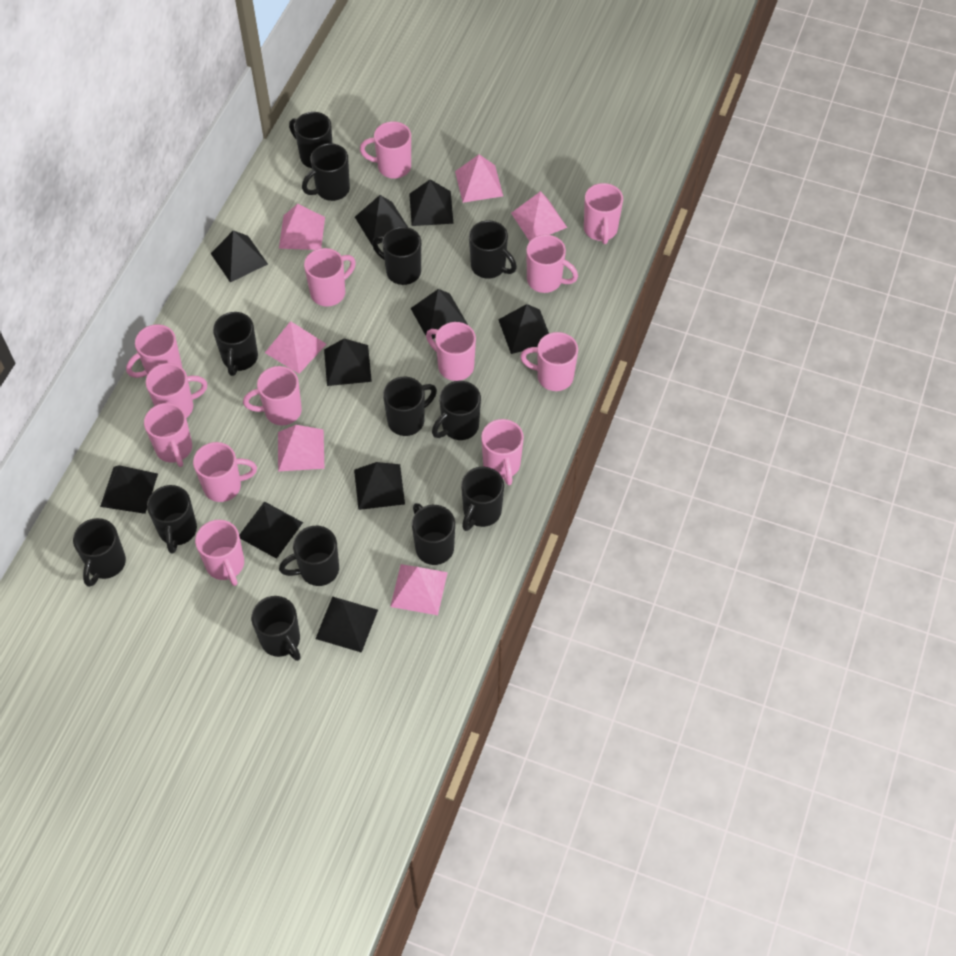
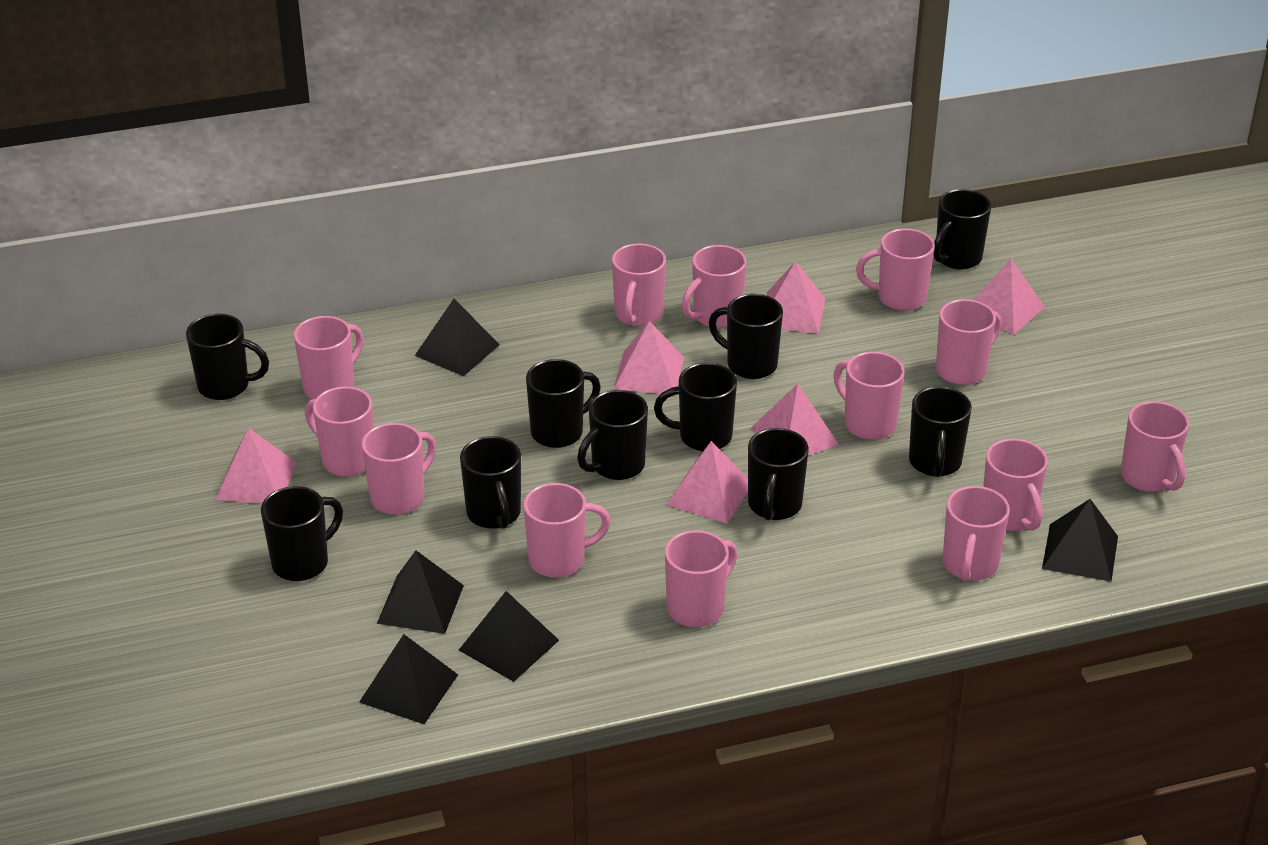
black mug: 13 -> 10
black pyramid: 10 -> 5

